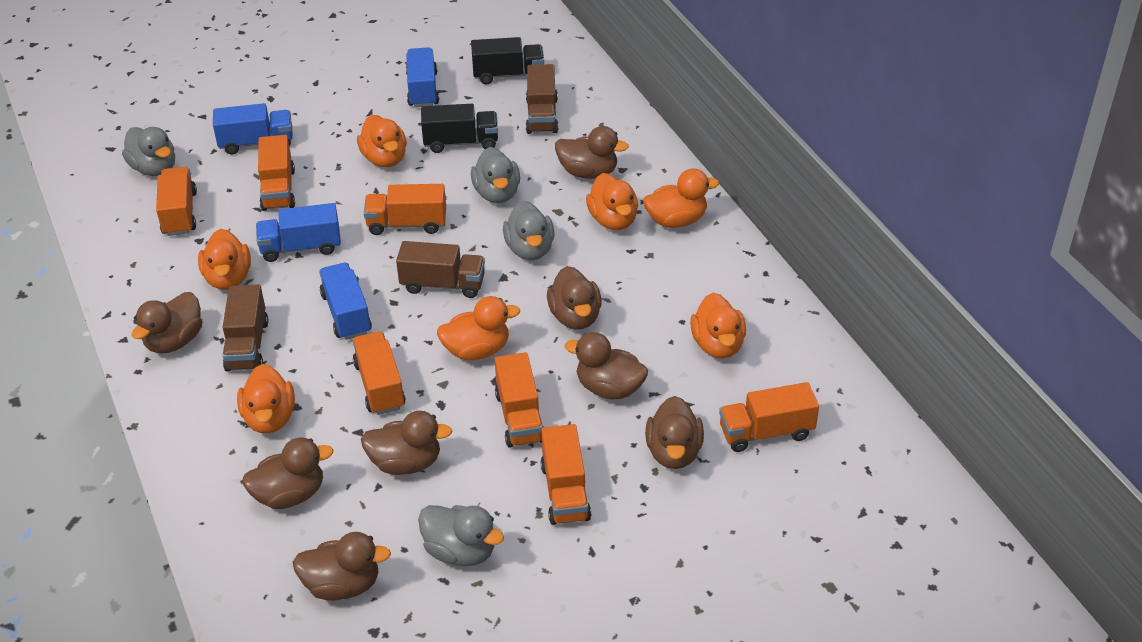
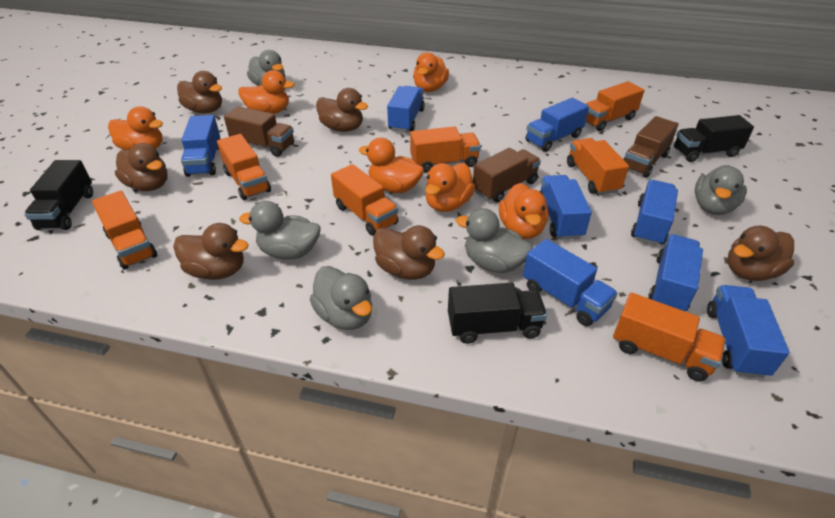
black truck: 2 -> 3
blue truck: 4 -> 8
brown duck: 8 -> 6
grey duck: 4 -> 5
orange duck: 7 -> 6

